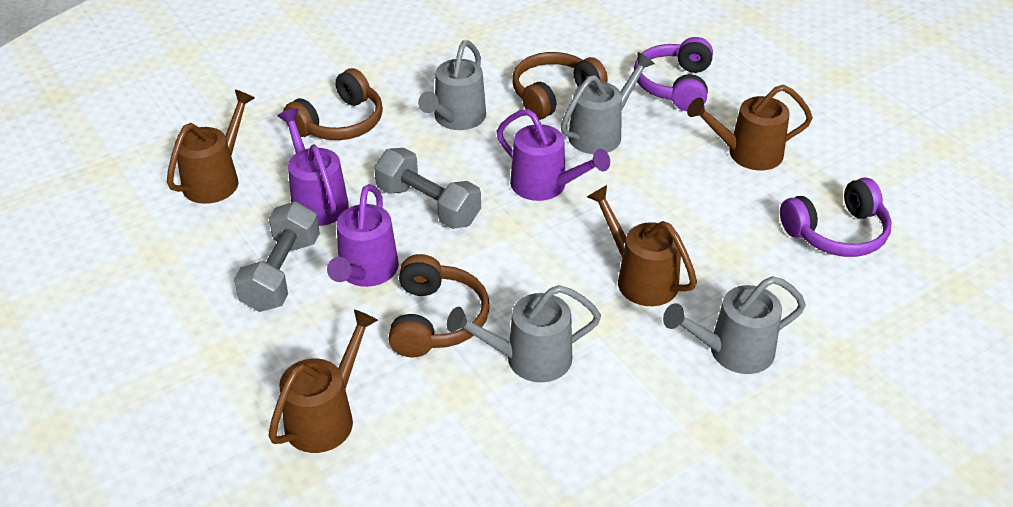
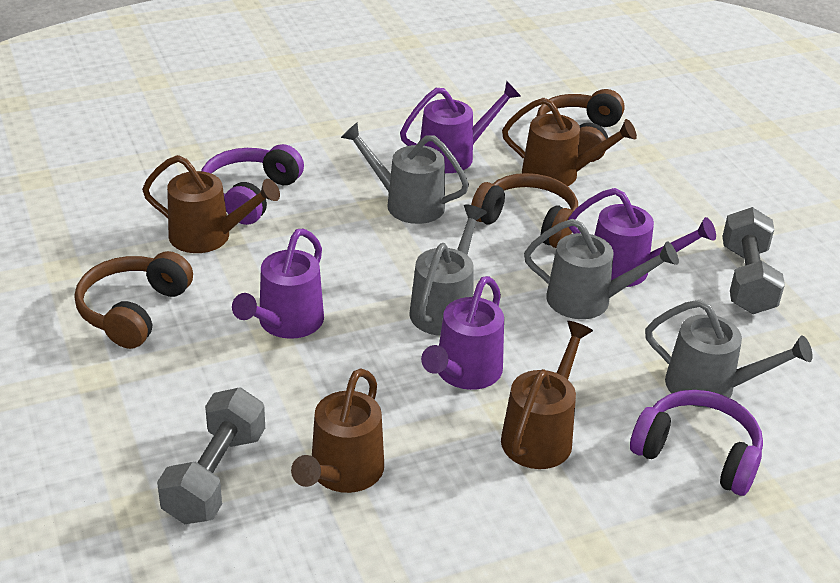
purple watering can: 3 -> 4

